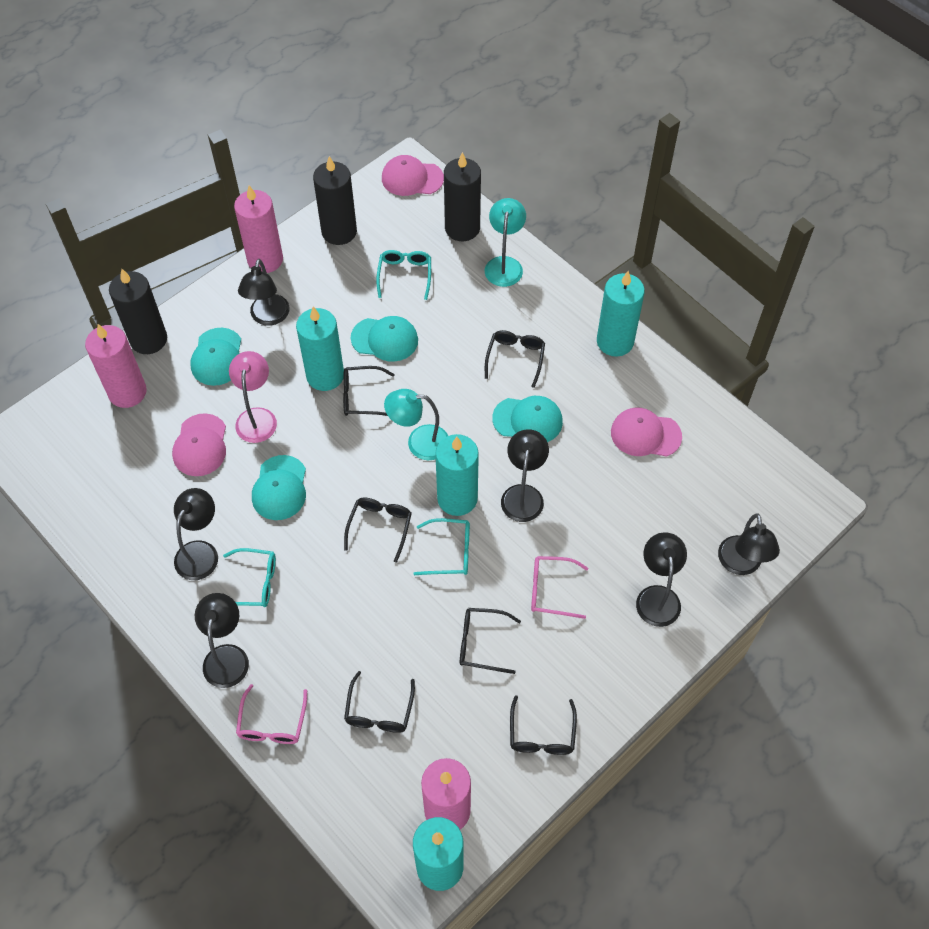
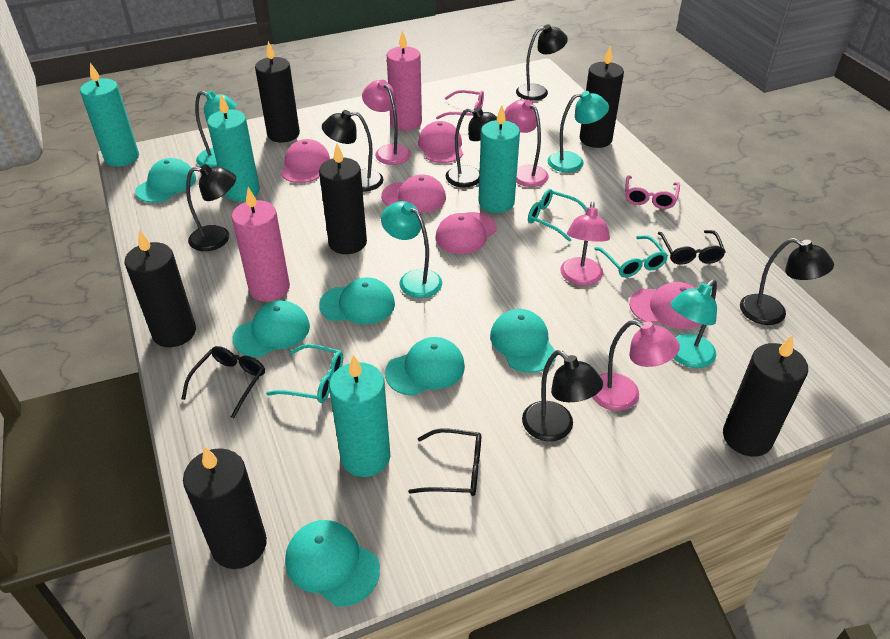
black candle: 3 -> 6
black glasses: 6 -> 3
pink candle: 3 -> 2
pink cap: 3 -> 5
pink lamp: 1 -> 4
turquoise cap: 4 -> 6
turquoise lamp: 2 -> 4

